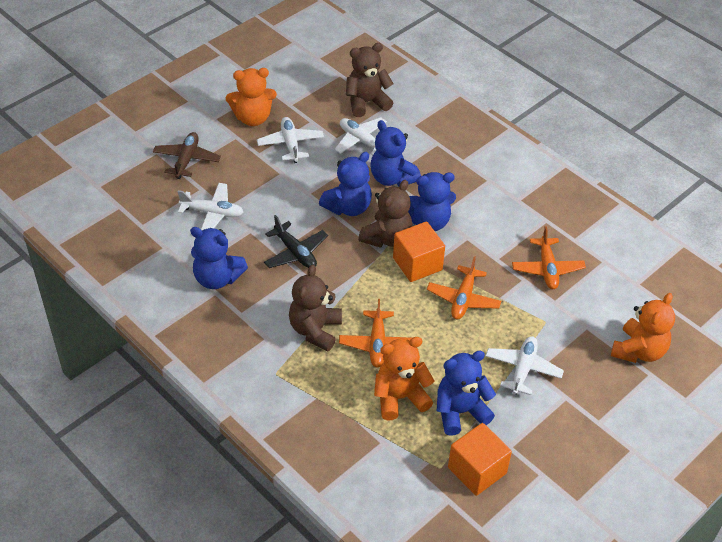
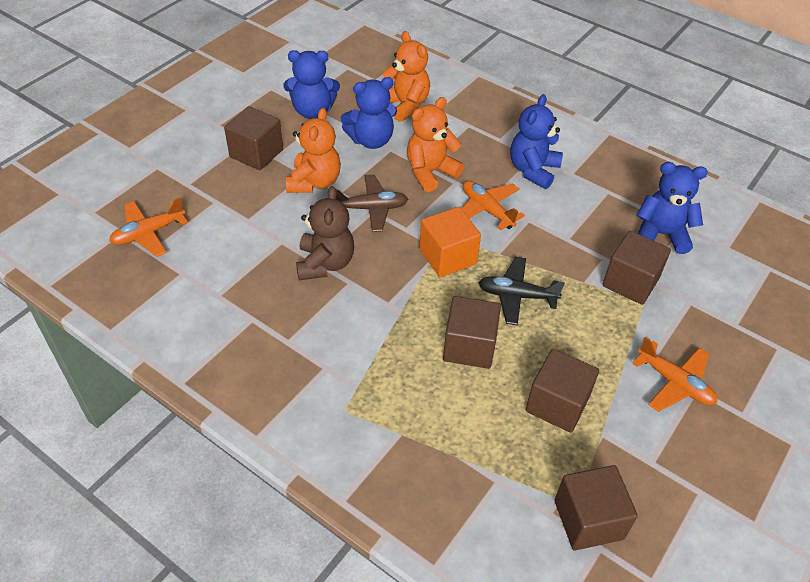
blue teddy bear: 5 -> 4
brown cube: 0 -> 5
brown teddy bear: 3 -> 1
orange cube: 2 -> 1
white plane: 4 -> 0

